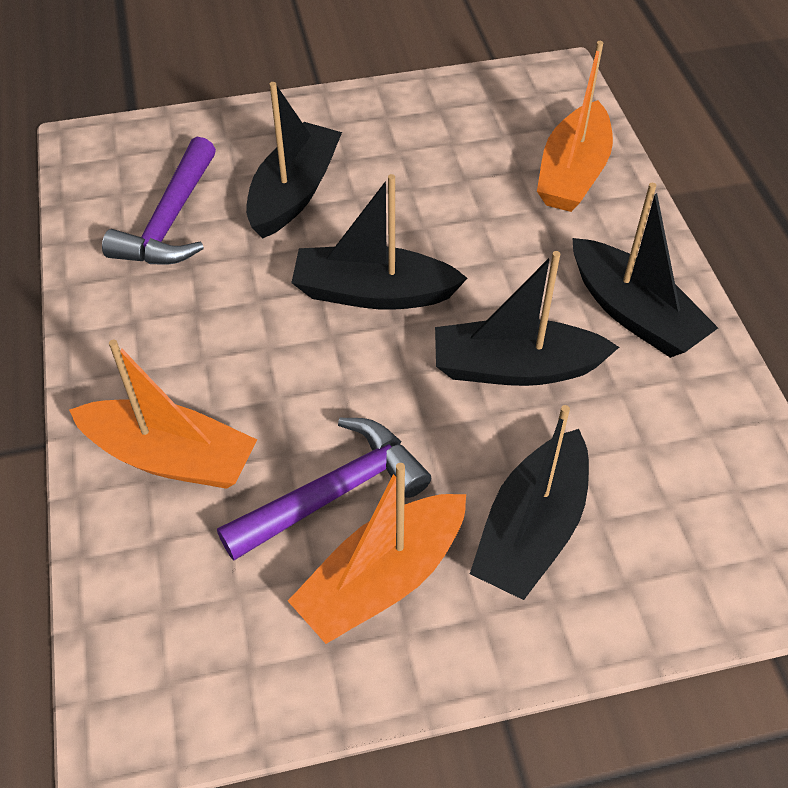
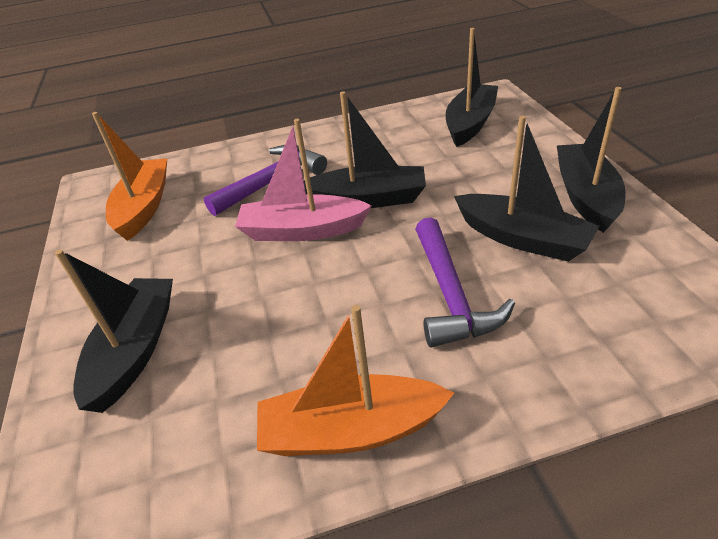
orange boat: 3 -> 2
pink boat: 0 -> 1

